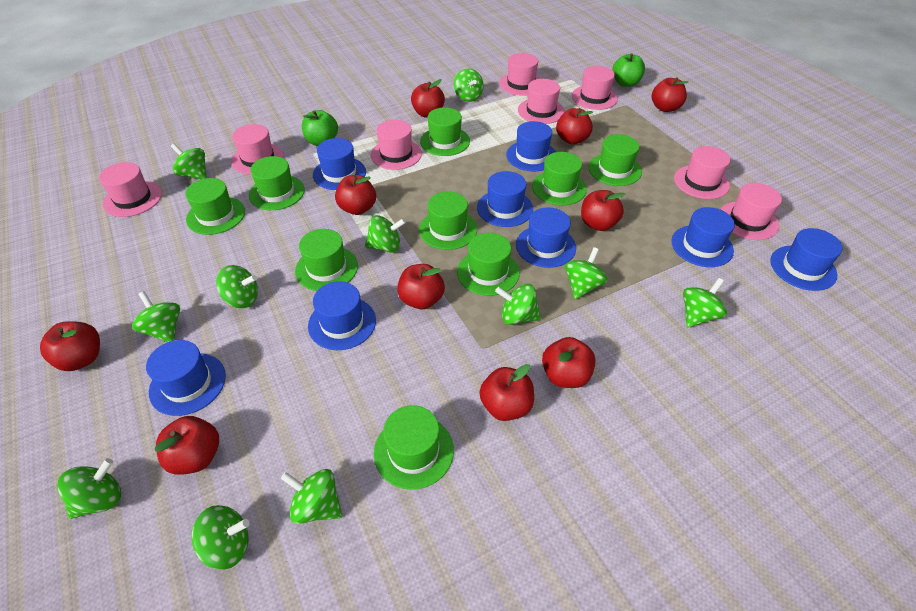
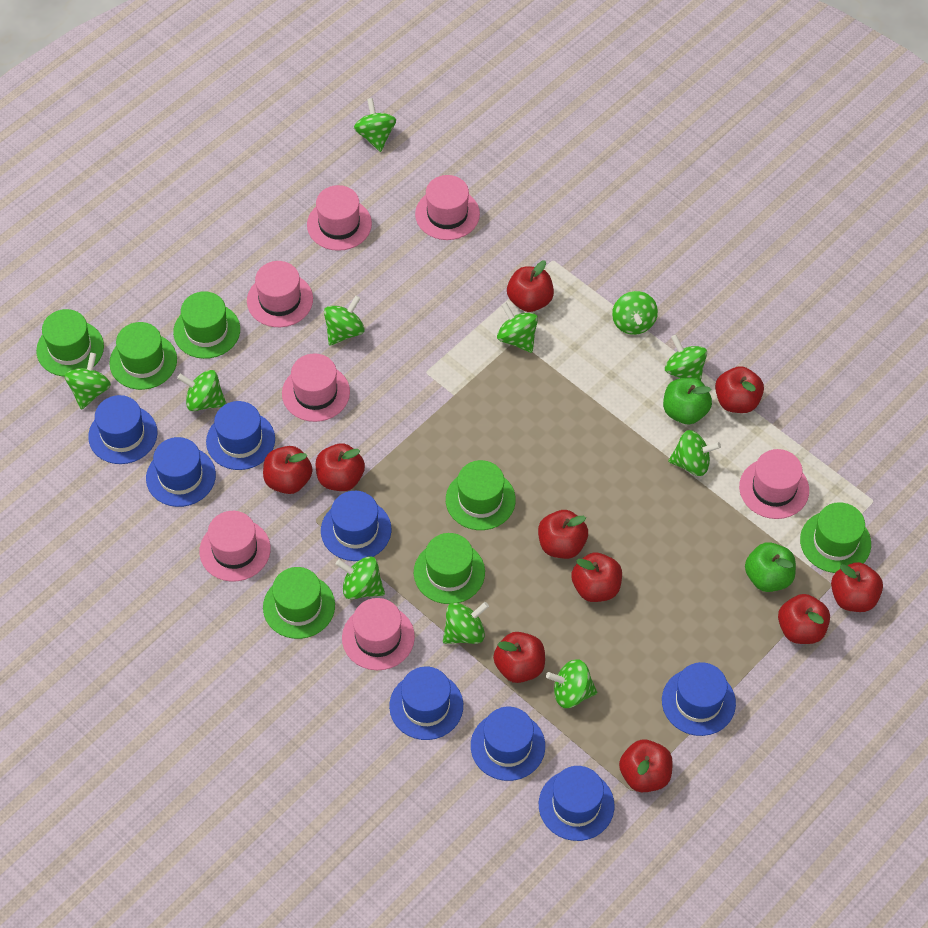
green hat: 9 -> 7
pink hat: 8 -> 7

